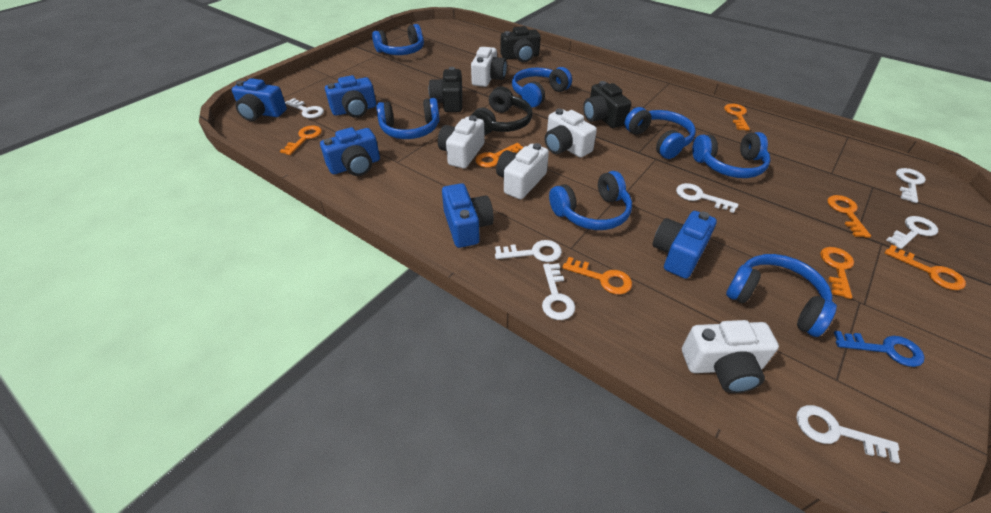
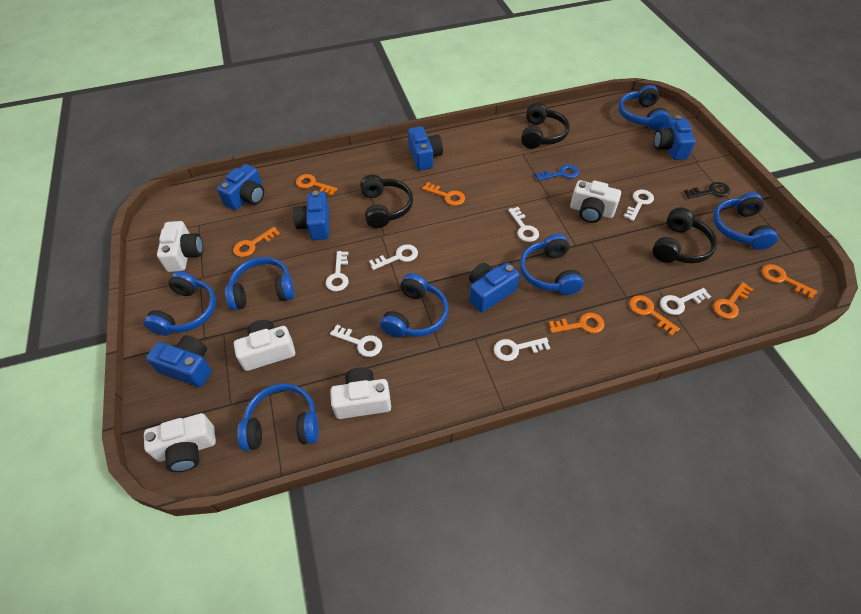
black camera: 3 -> 0
black headphones: 1 -> 3
black key: 0 -> 1
blue camera: 5 -> 6

